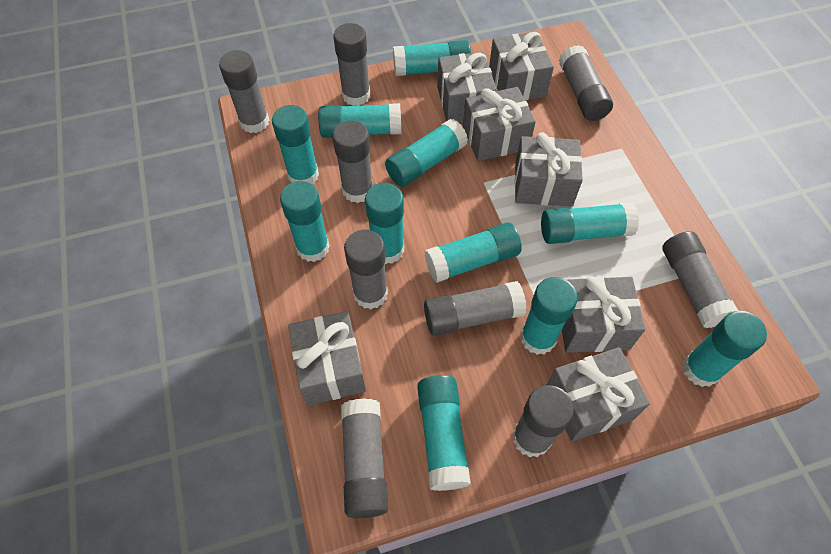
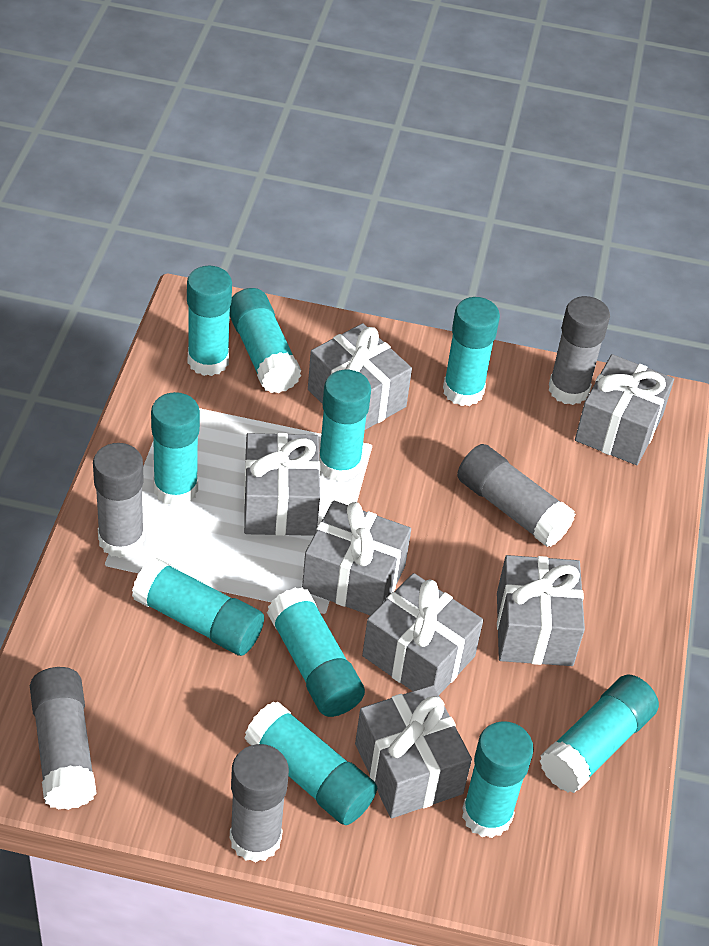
grey glue stick: 9 -> 5
turquoise glue stick: 11 -> 10

